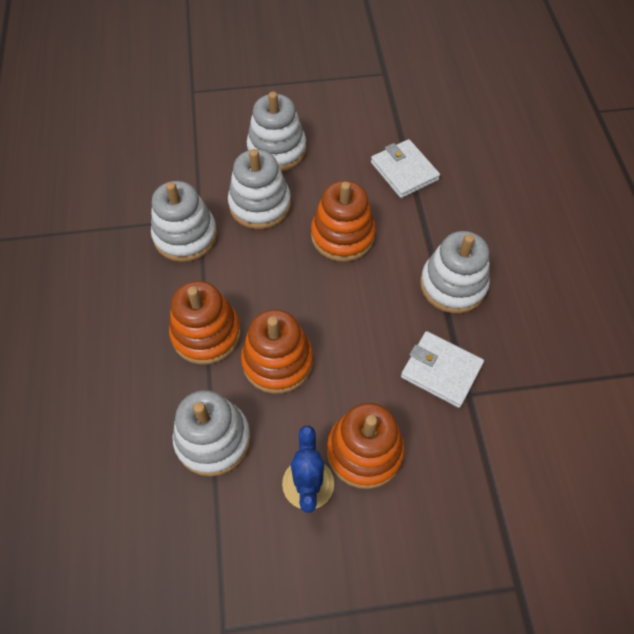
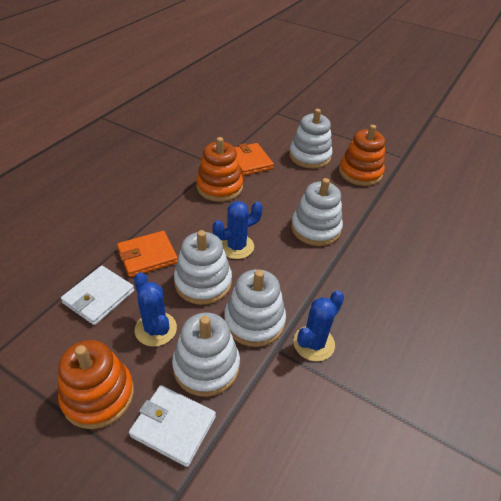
blue cactus: 1 -> 3
orange stacking toy: 4 -> 3
orange wallet: 0 -> 2

